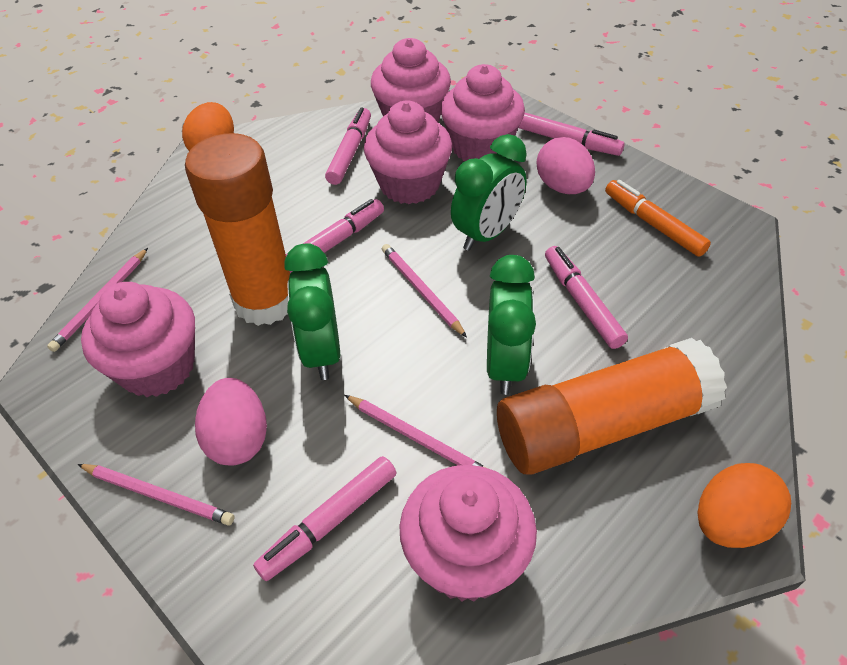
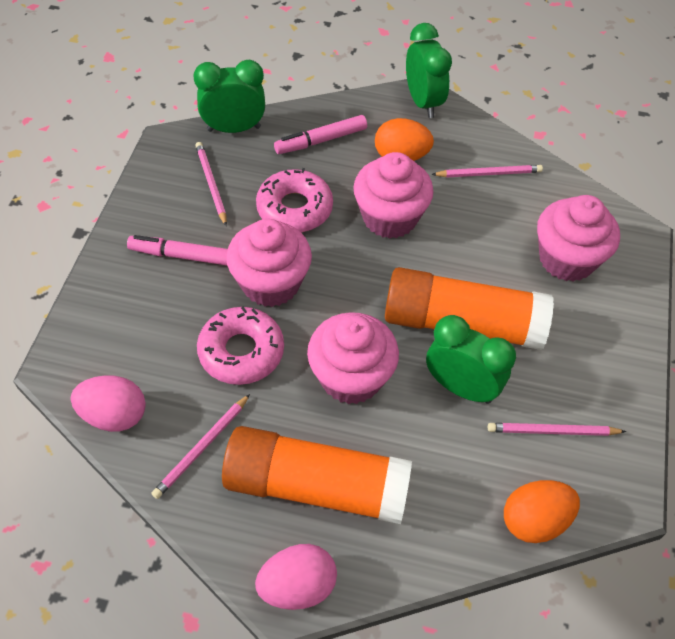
orange marker: 1 -> 0
pink cupcake: 5 -> 4
pink donut: 0 -> 2
pink marker: 5 -> 2

